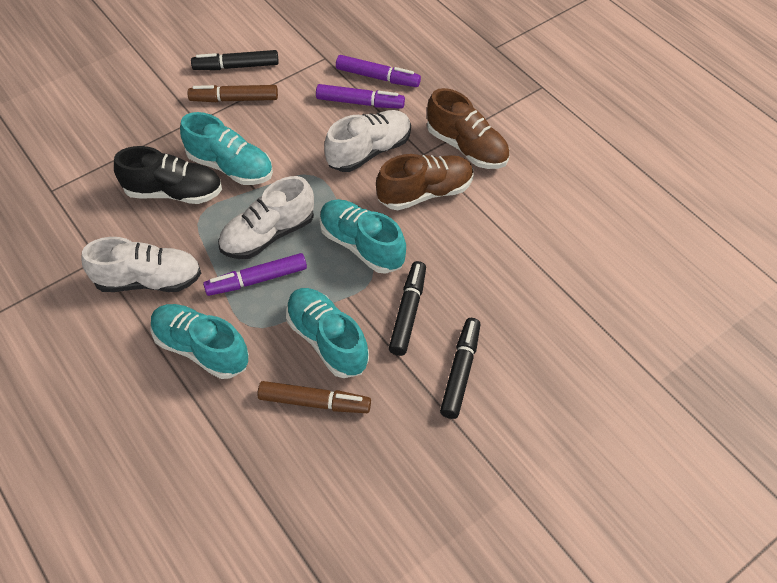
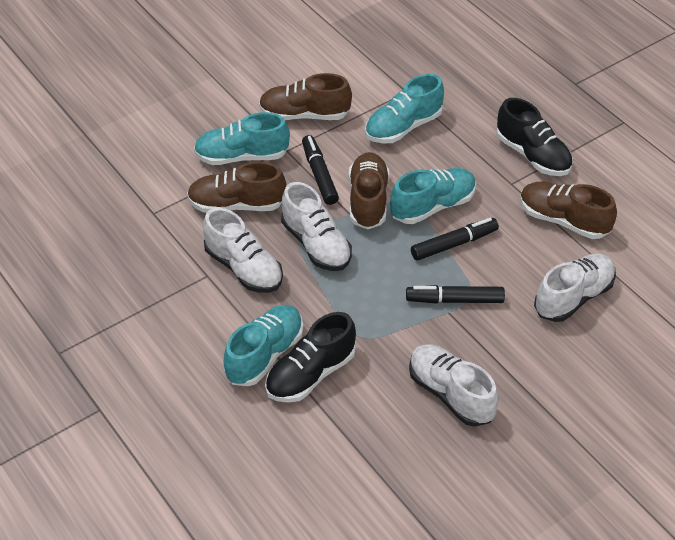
black shoe: 1 -> 2
brown marker: 2 -> 0
brown shoe: 2 -> 4
purple marker: 3 -> 0
white shoe: 3 -> 4

